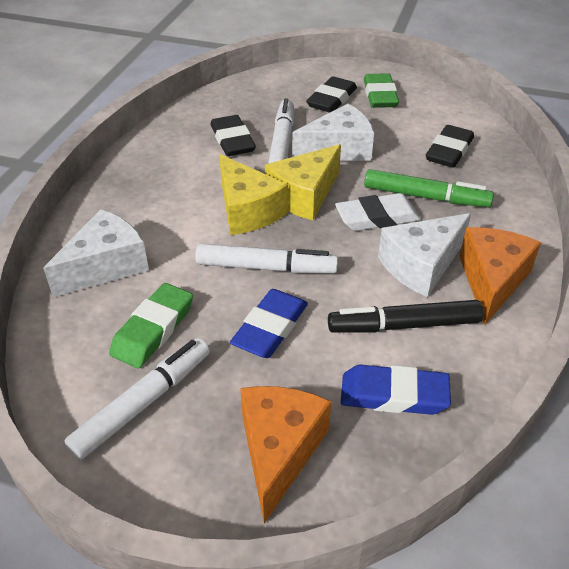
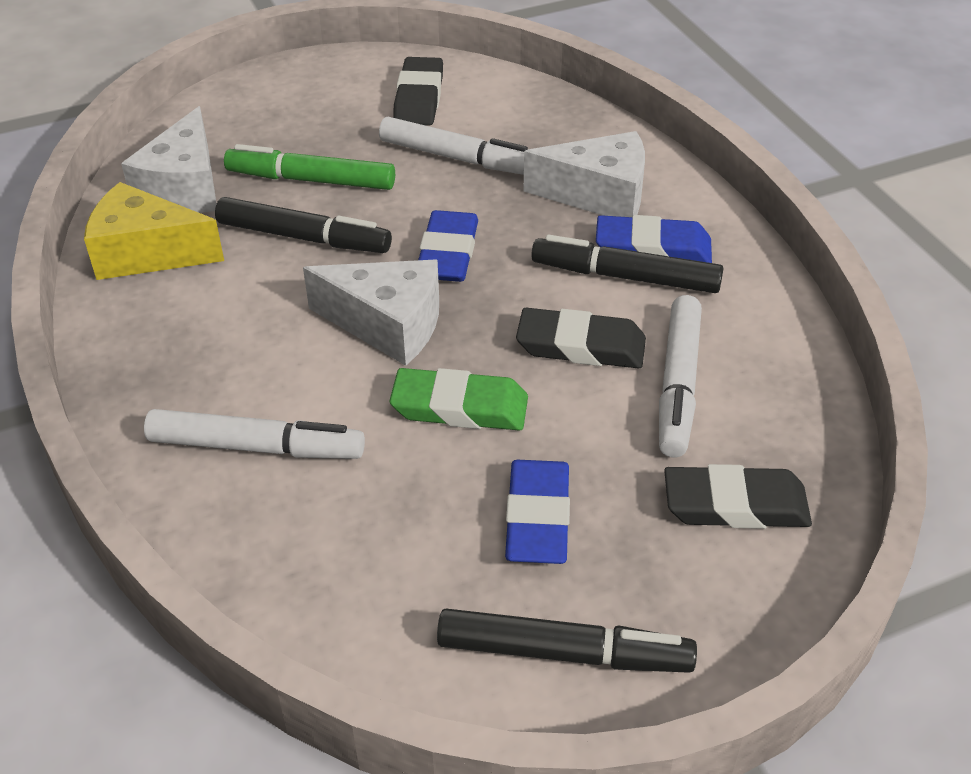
black marker: 1 -> 3
blue eraser: 2 -> 3
green eraser: 2 -> 1
orange cheese: 2 -> 0
white eraser: 1 -> 0
yellow cheese: 2 -> 1

